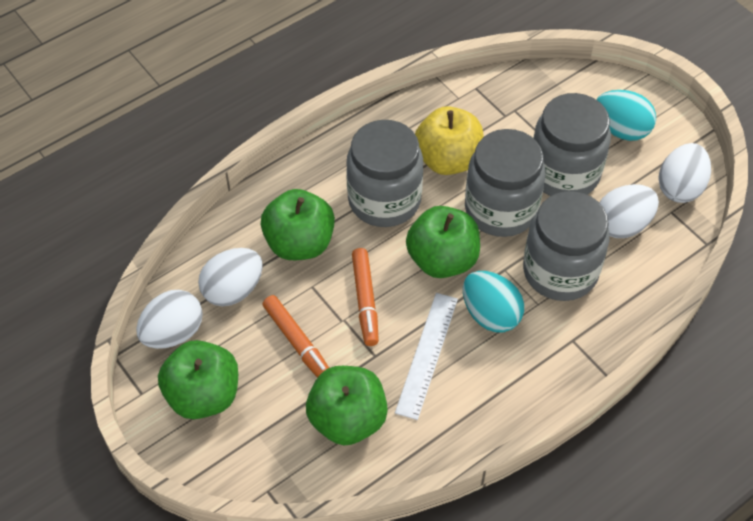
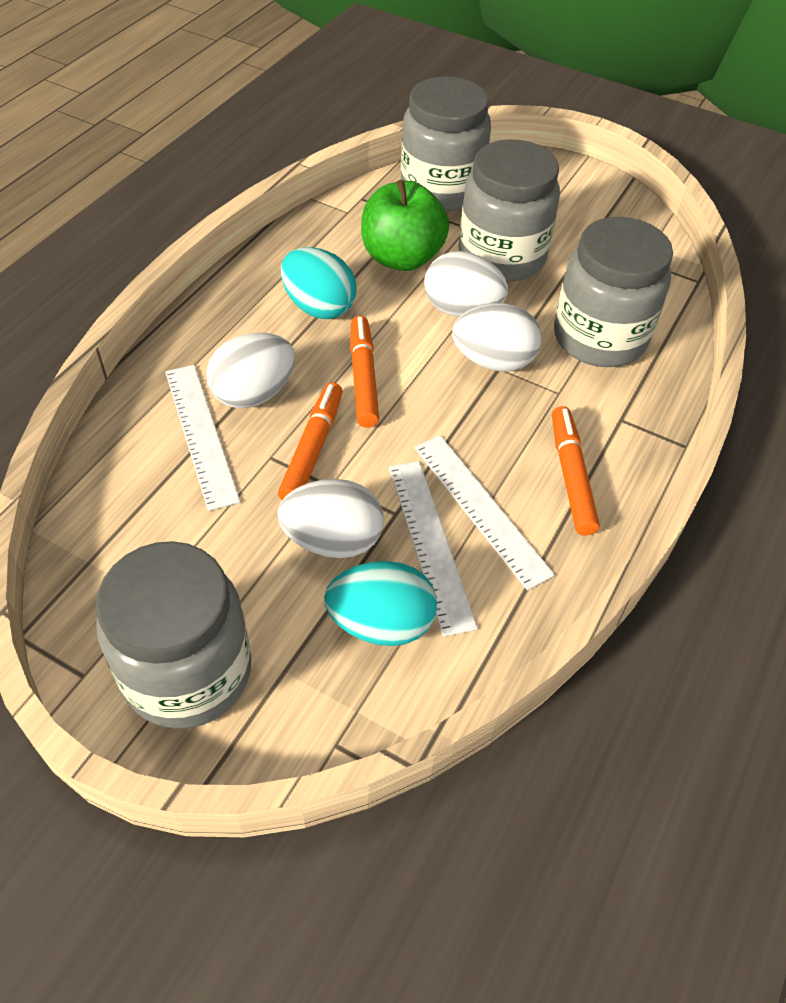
green apple: 4 -> 1
orange marker: 2 -> 3
white ruler: 1 -> 3
yellow apple: 1 -> 0

